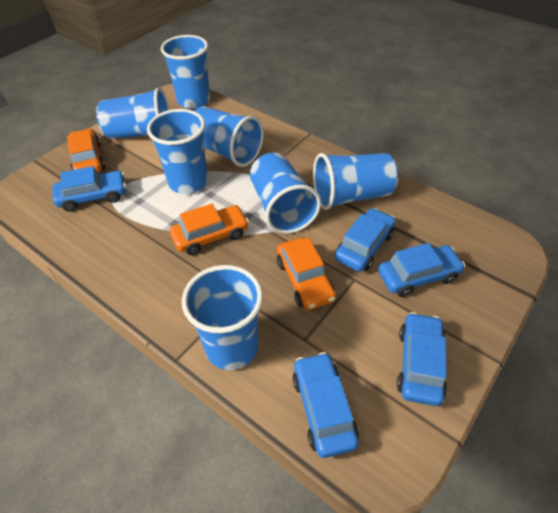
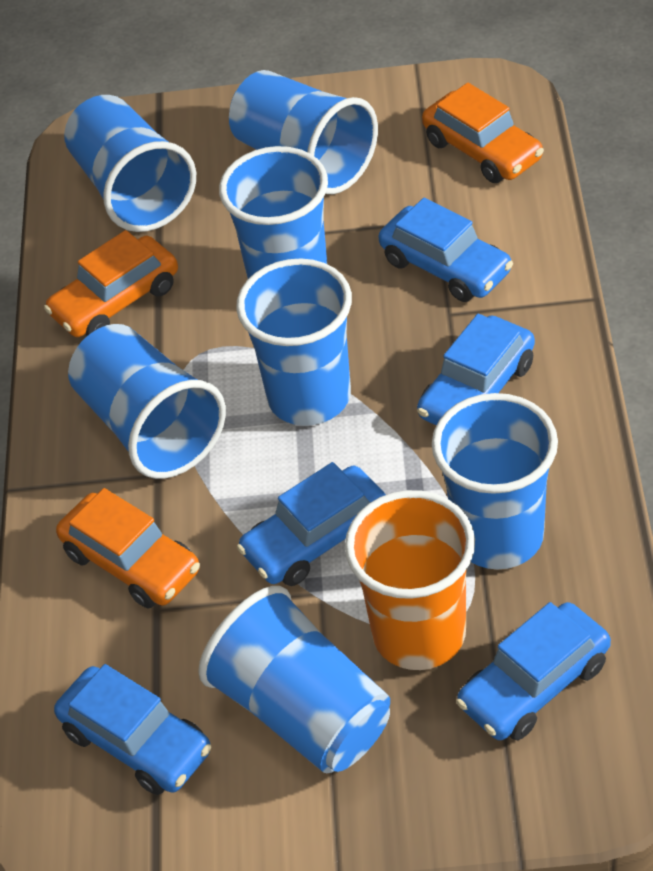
orange cup: 0 -> 1

